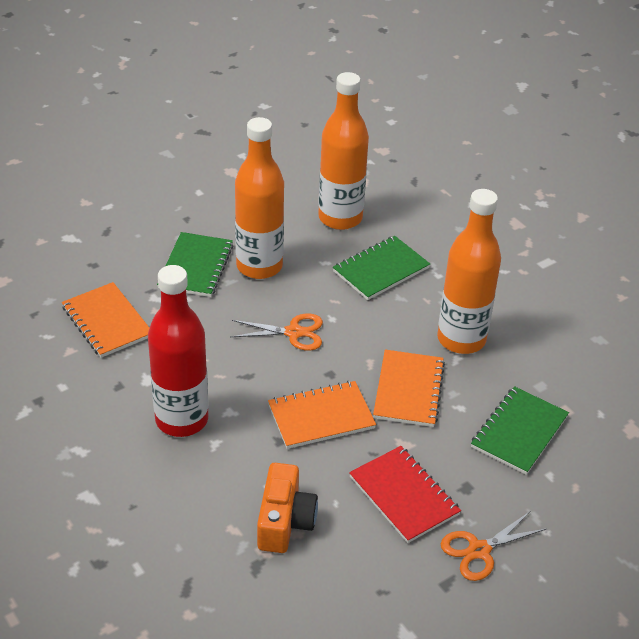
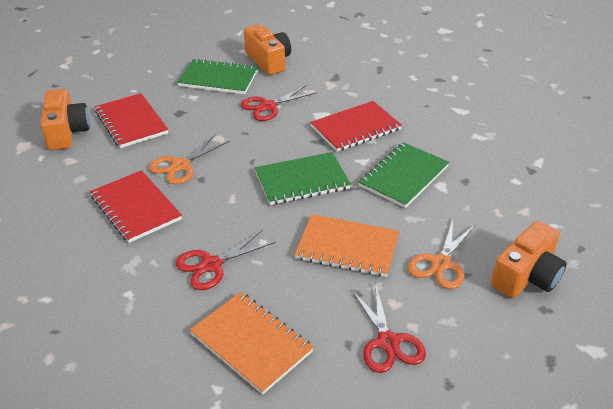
orange bottle: 3 -> 0
orange camera: 1 -> 3
orange notebook: 3 -> 2
red bottle: 1 -> 0
red notebook: 1 -> 3
red scissors: 0 -> 3

